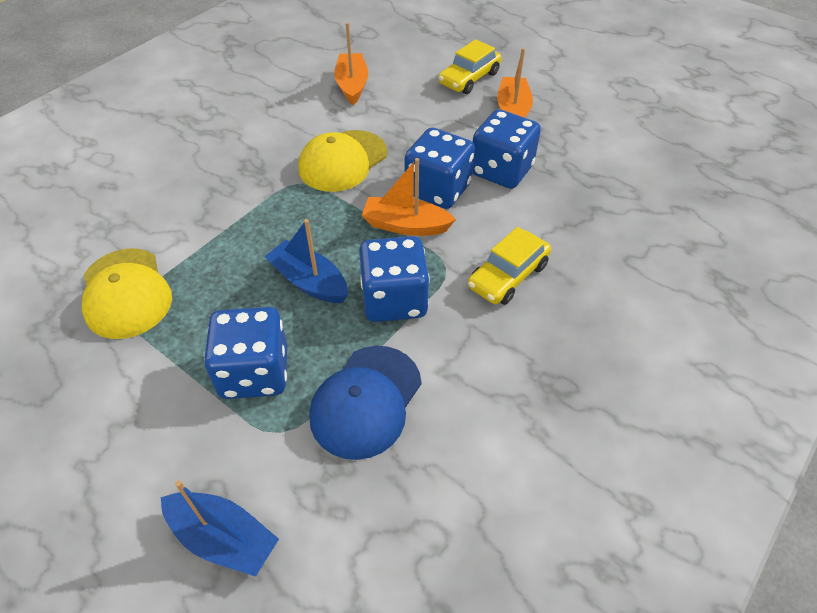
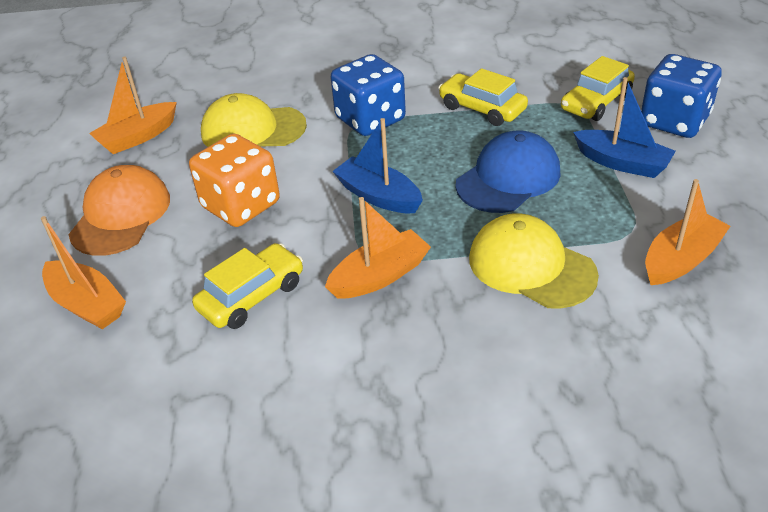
blue dice: 4 -> 2
orange boat: 3 -> 4
orange cap: 0 -> 1
orange dice: 0 -> 1
yellow car: 2 -> 3

